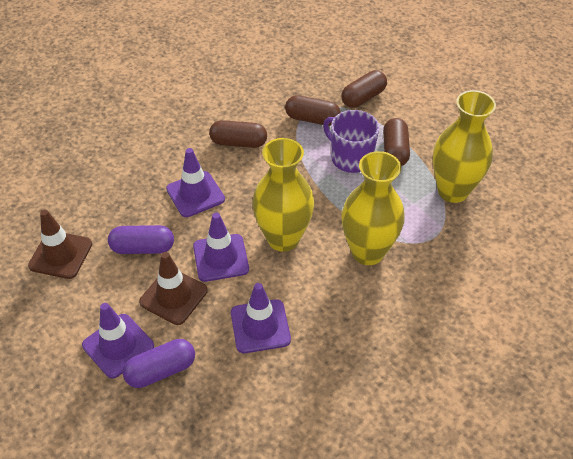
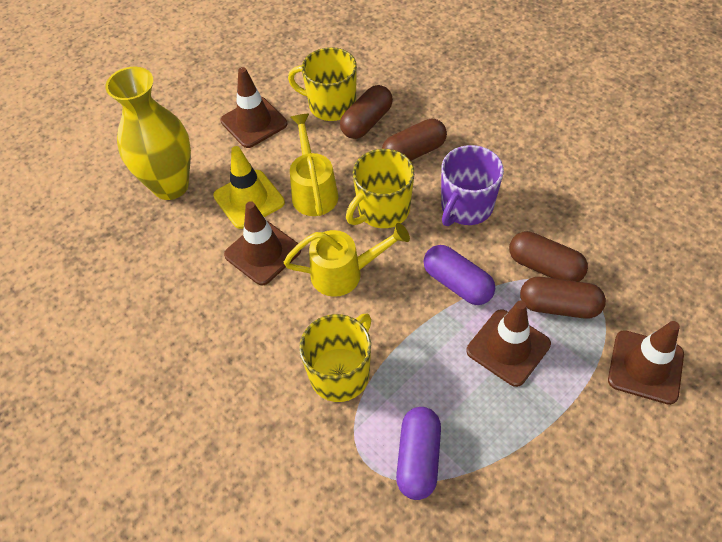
brown traffic cone: 2 -> 4
purple traffic cone: 4 -> 0
yellow mug: 0 -> 3
yellow traffic cone: 0 -> 1
yellow vase: 3 -> 1
yellow watering can: 0 -> 2

